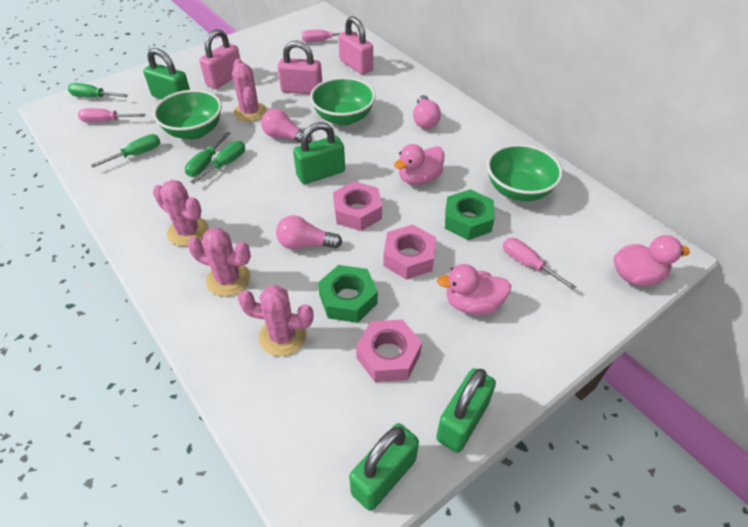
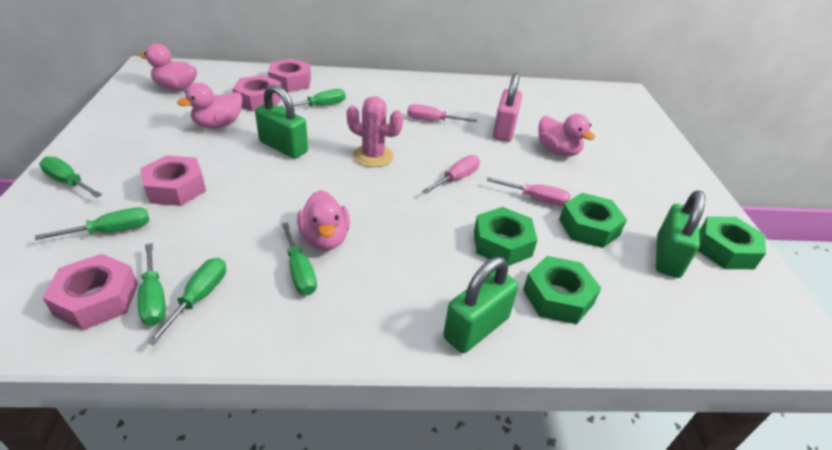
green bowl: 3 -> 0
green nut: 2 -> 4
green padlock: 4 -> 3
green screwdriver: 4 -> 6
pink cactus: 4 -> 1
pink duck: 3 -> 4
pink light bulb: 3 -> 0
pink nut: 3 -> 4
pink padlock: 3 -> 1

